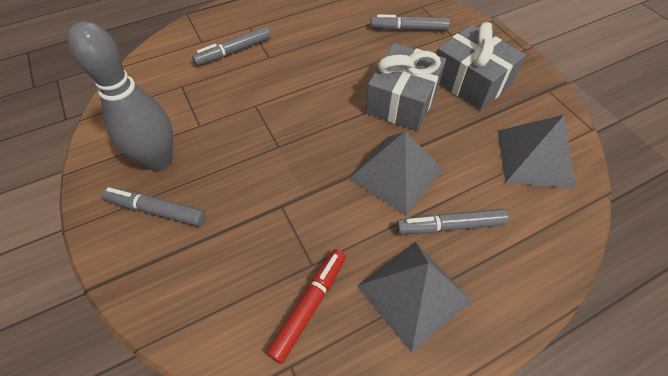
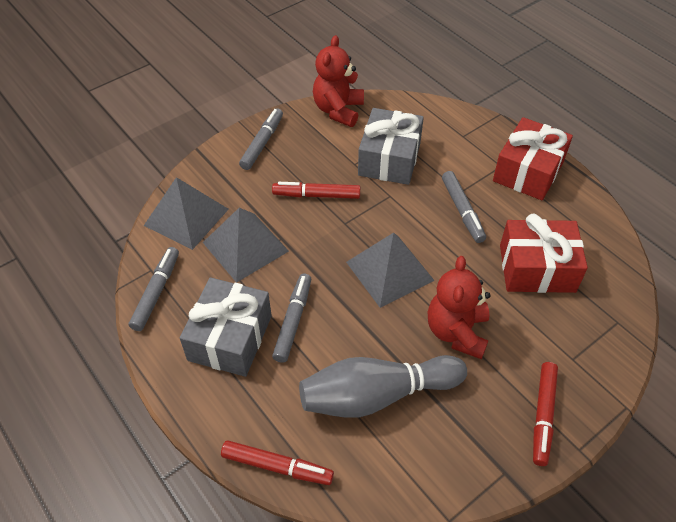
red gift: 0 -> 2
red marker: 1 -> 3
red teddy bear: 0 -> 2

